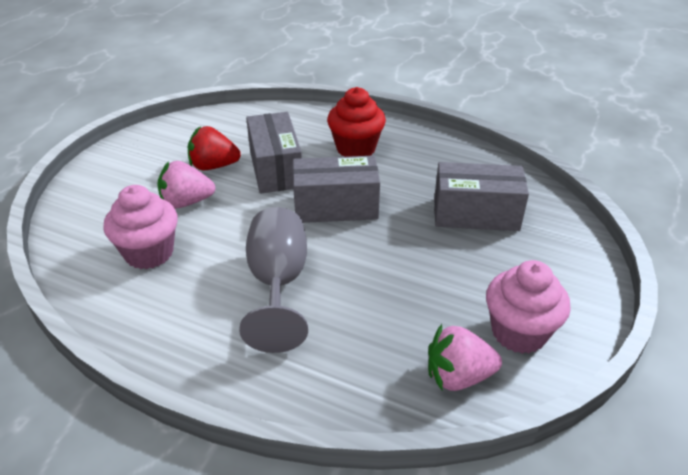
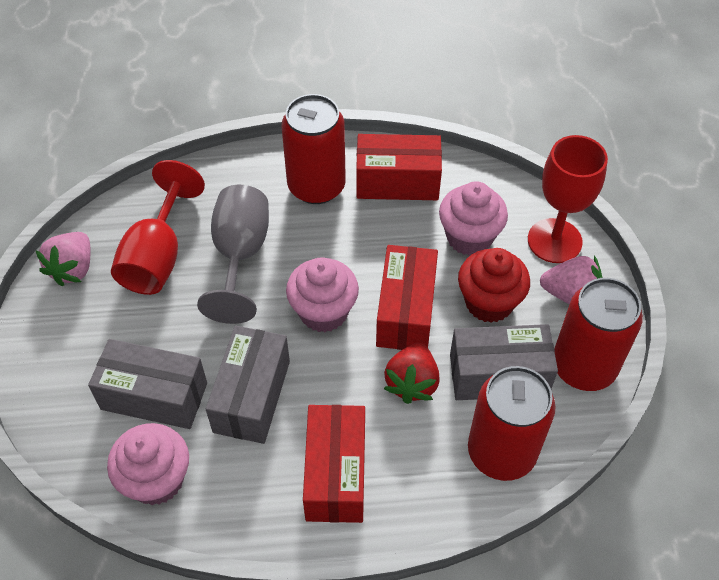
pink cupcake: 2 -> 3
red box: 0 -> 3
red can: 0 -> 3
red goblet: 0 -> 2

